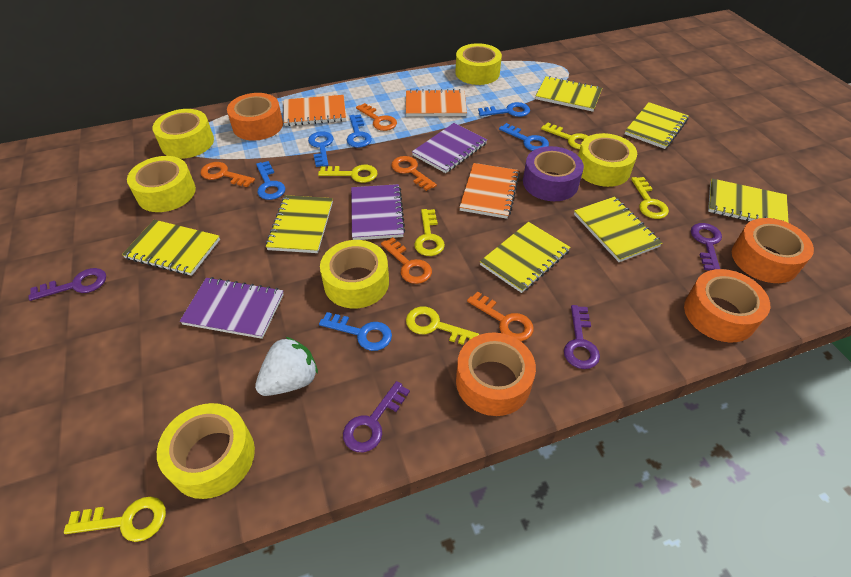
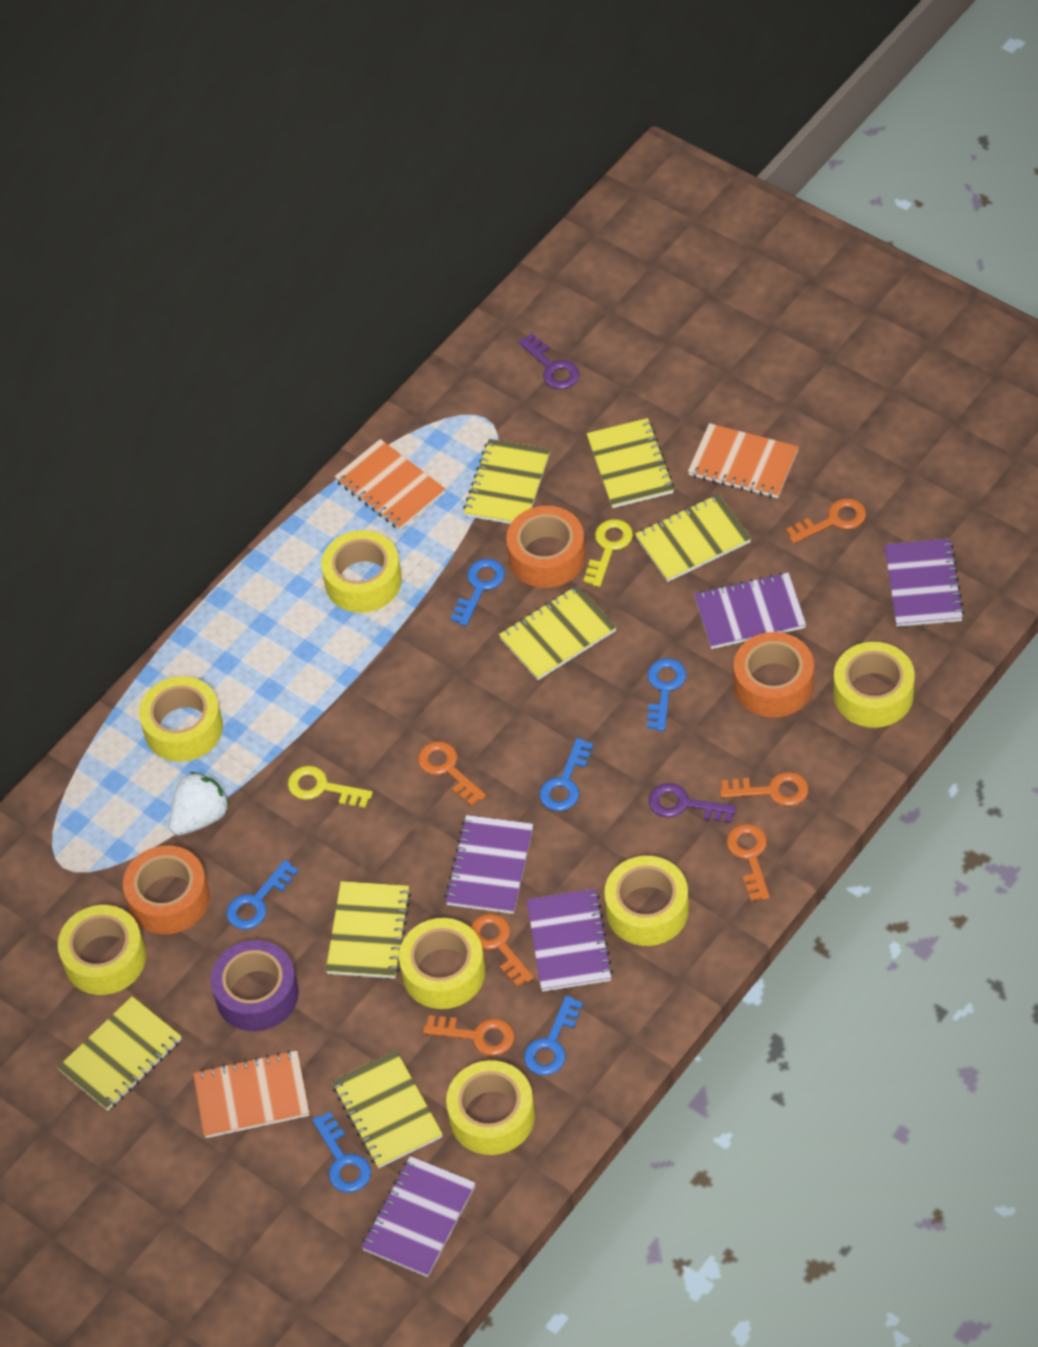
orange key: 5 -> 6
orange tape: 4 -> 3
purple key: 4 -> 2
purple notebook: 3 -> 5
yellow key: 6 -> 2
yellow tape: 6 -> 7

